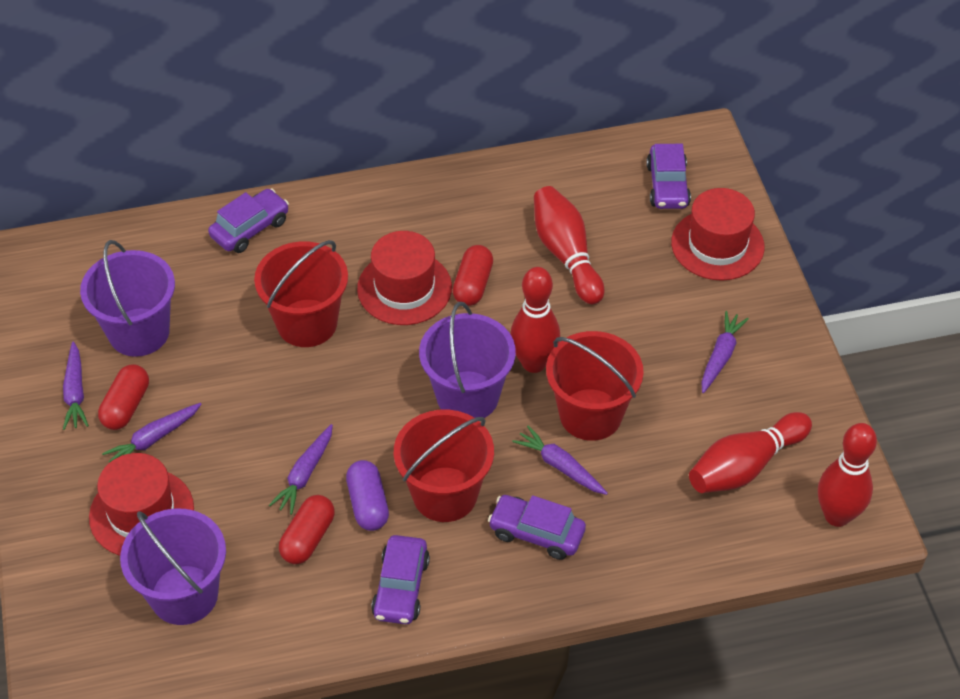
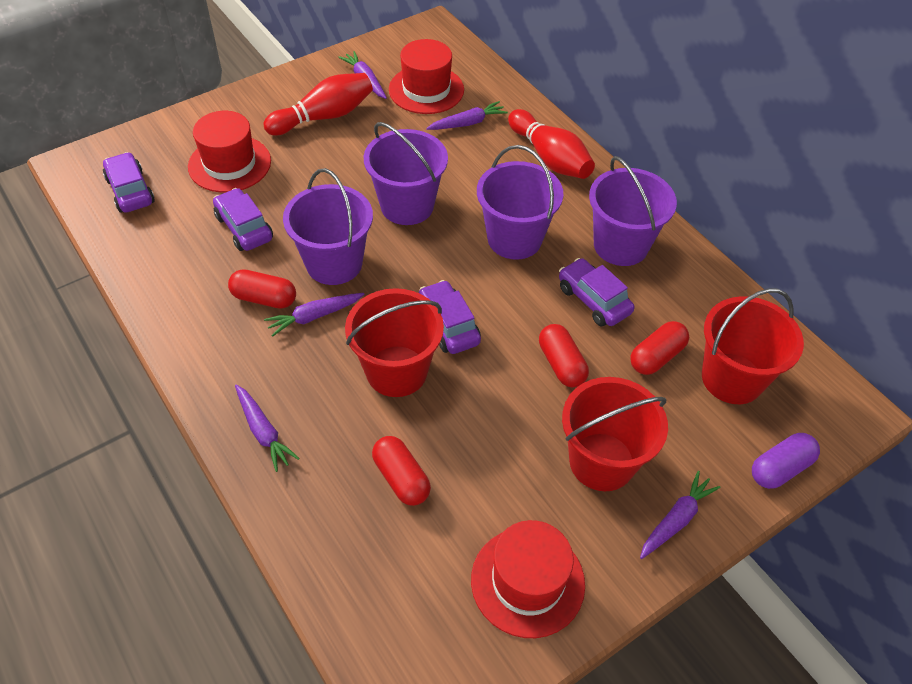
purple bucket: 3 -> 4
red bowling pin: 4 -> 2
red capsule: 3 -> 4

